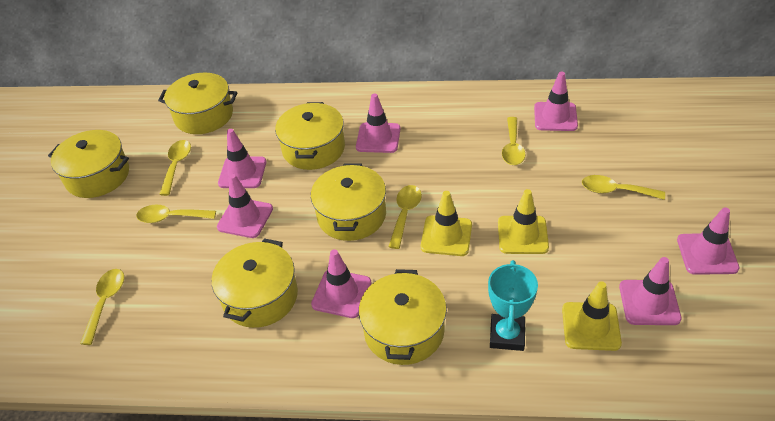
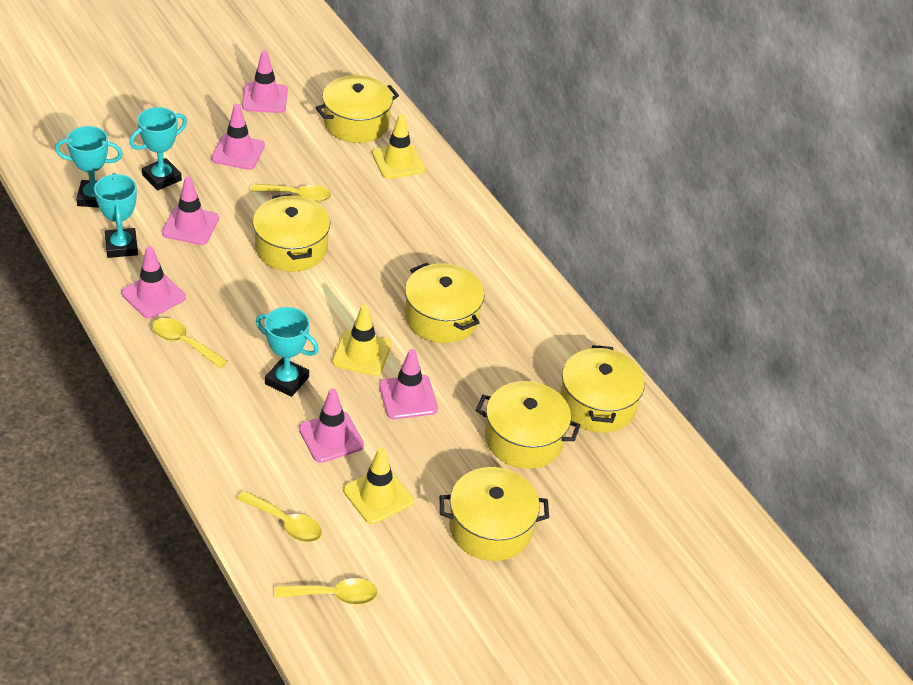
pink traffic cone: 7 -> 6
turquoise trophy: 1 -> 4
yellow spoon: 6 -> 4

